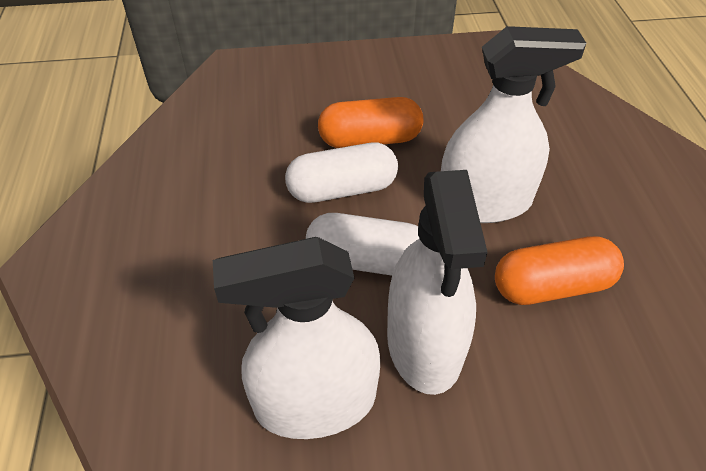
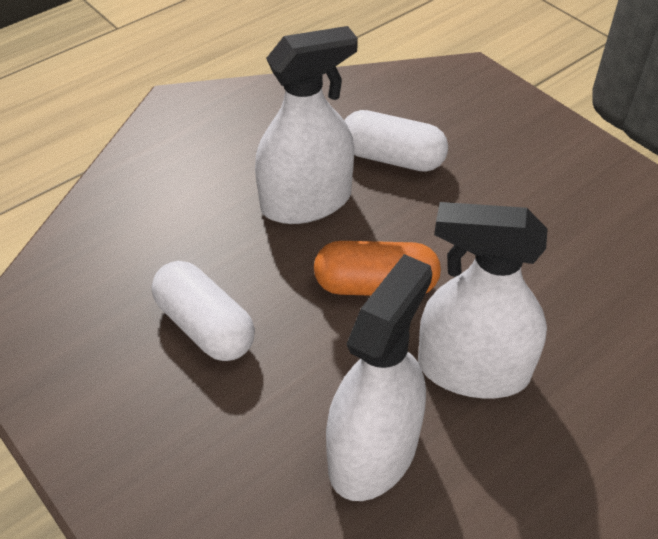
orange capsule: 2 -> 1

